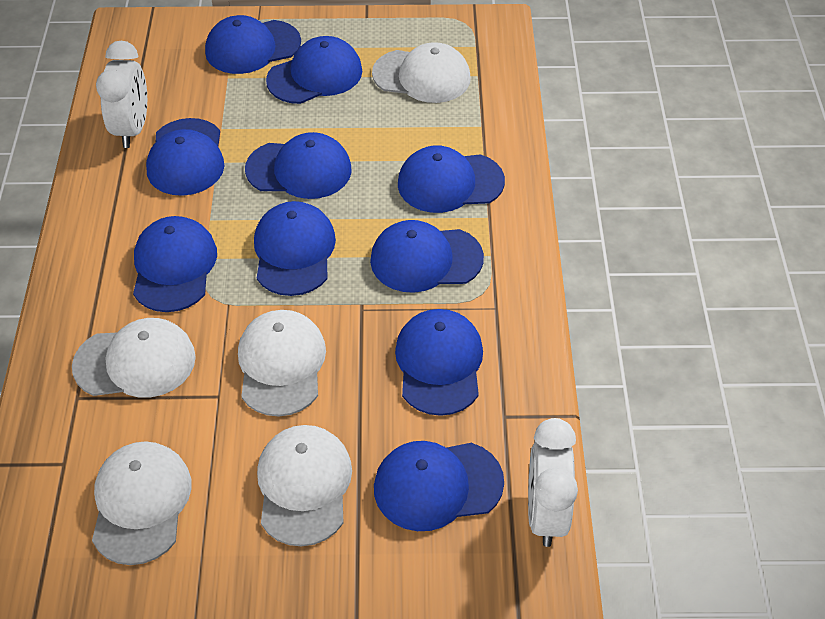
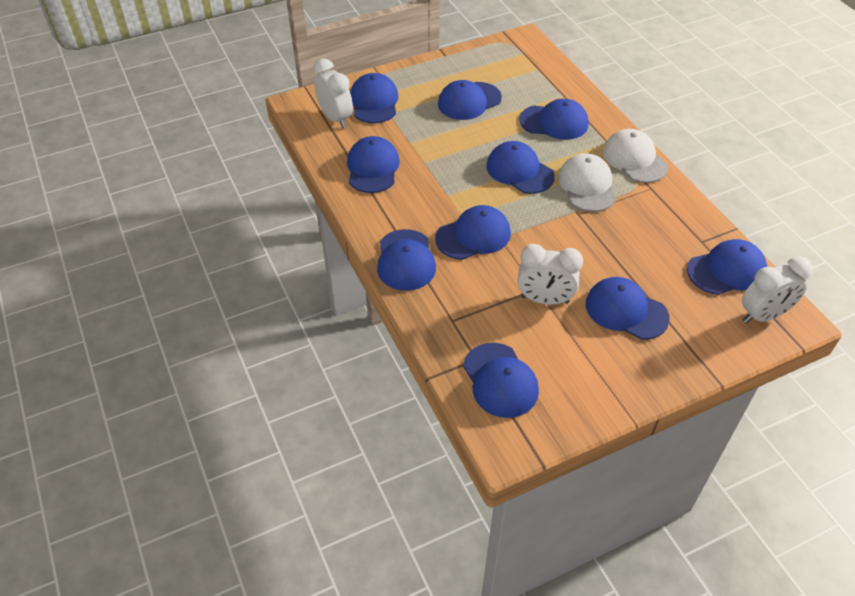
white cap: 5 -> 2
white clock: 2 -> 3

